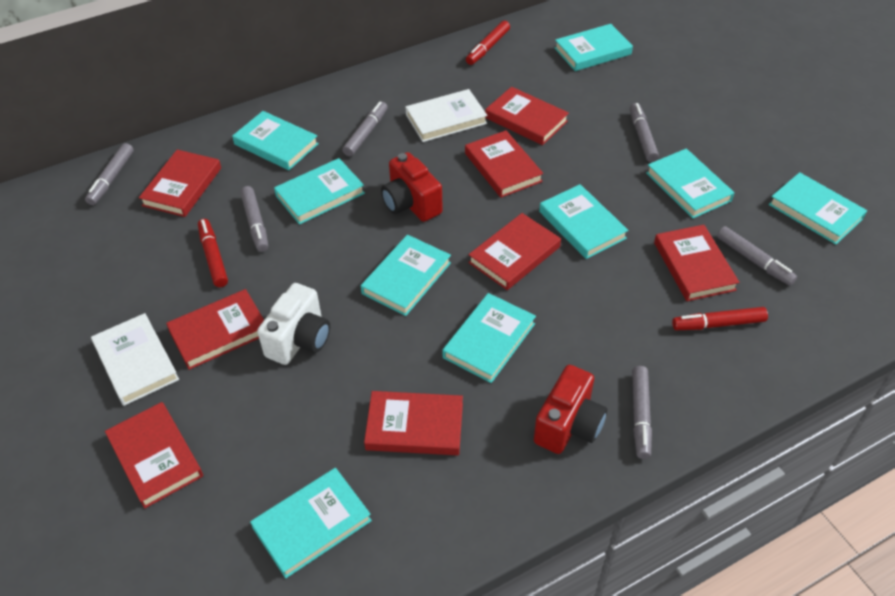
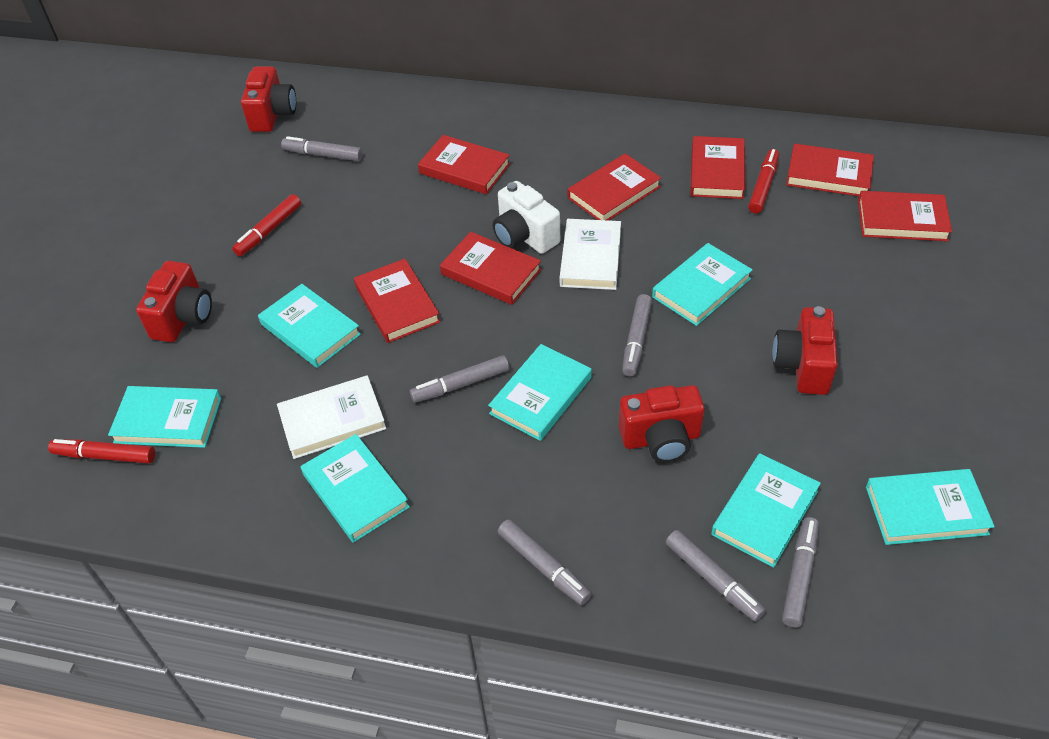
red book: 8 -> 7
red camera: 2 -> 4
turquoise book: 9 -> 7

